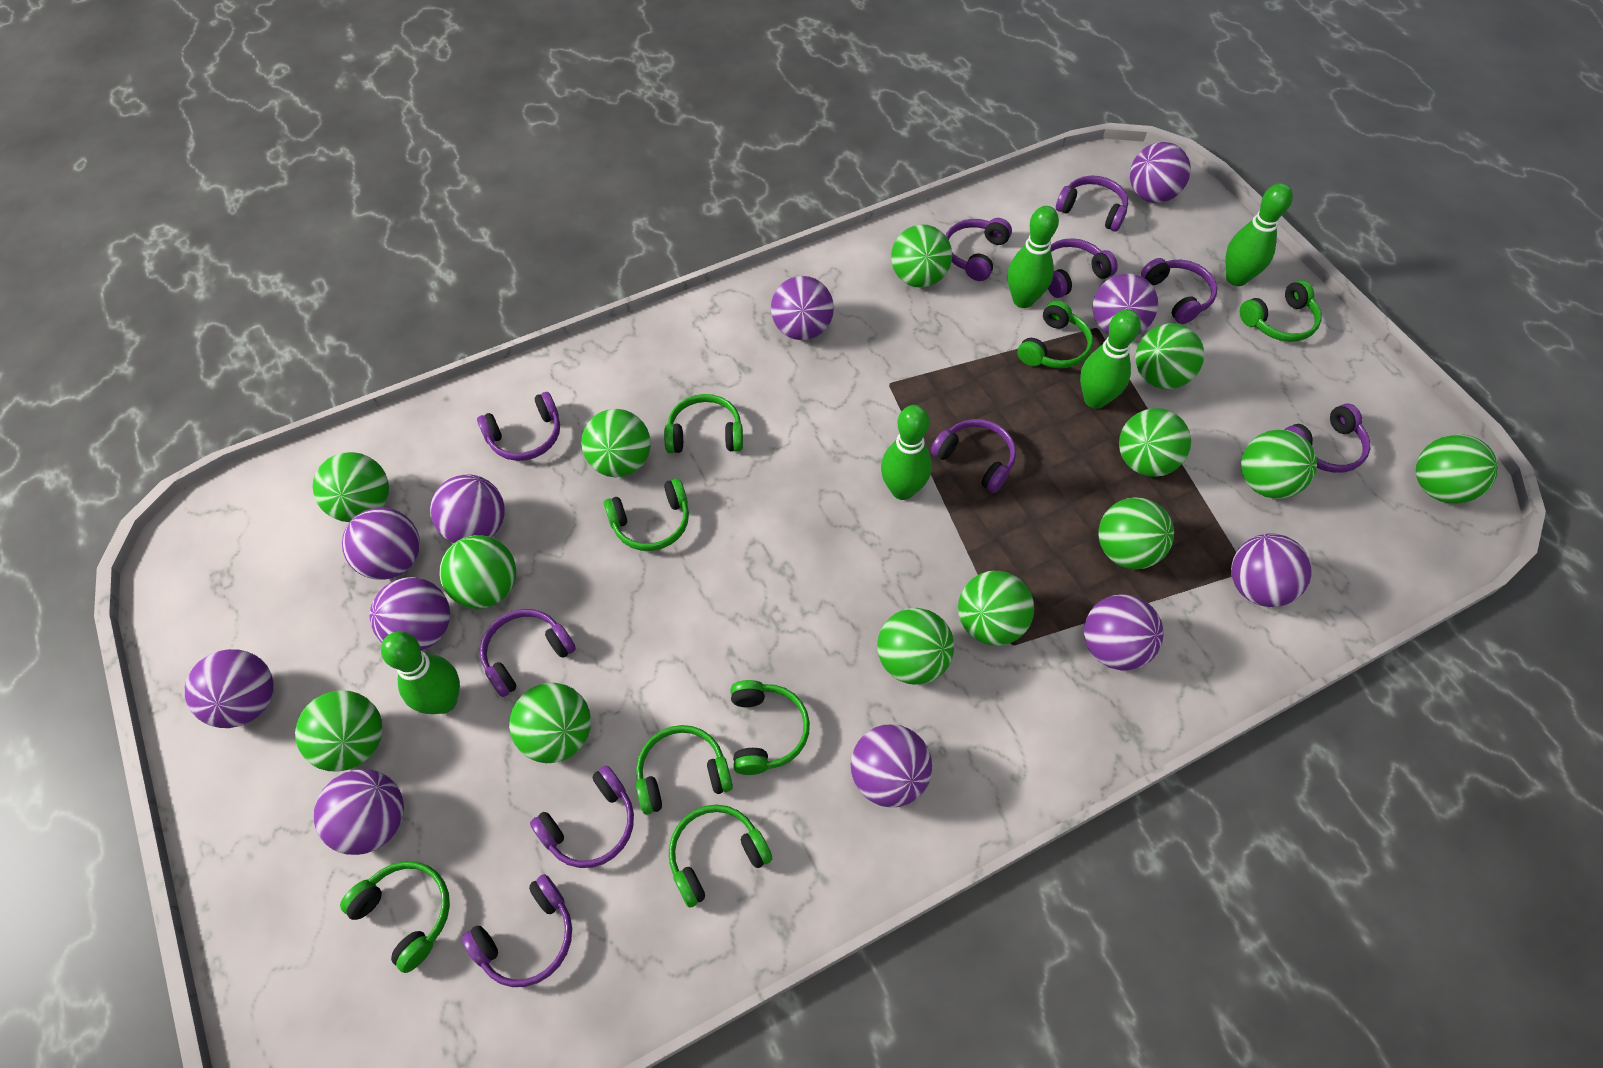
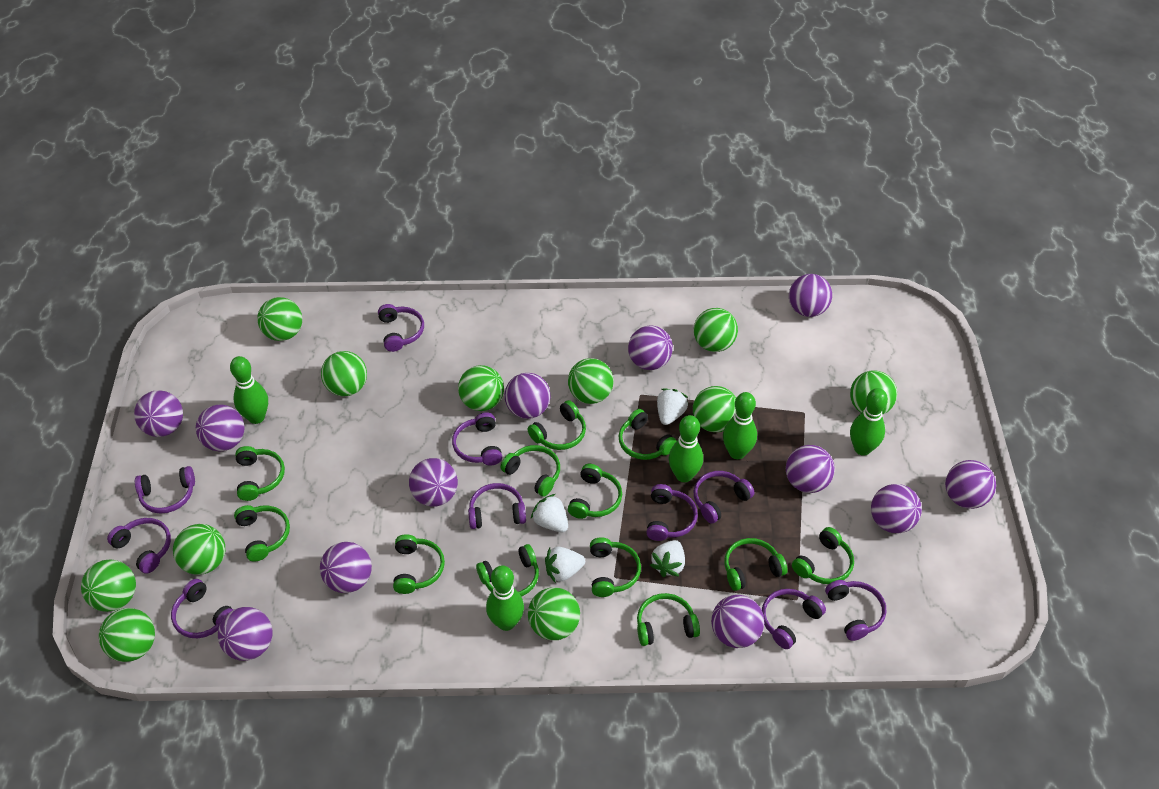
green ball: 13 -> 11
green headphones: 8 -> 12
purple ball: 11 -> 12
white strawberry: 0 -> 4

